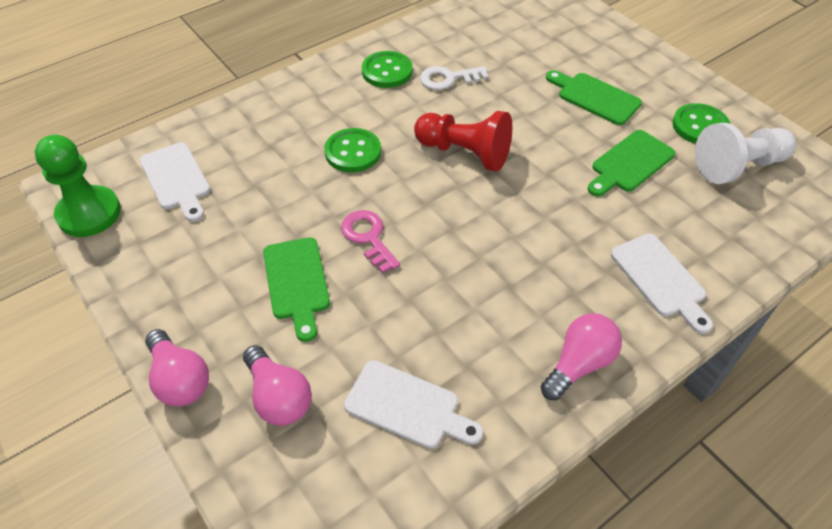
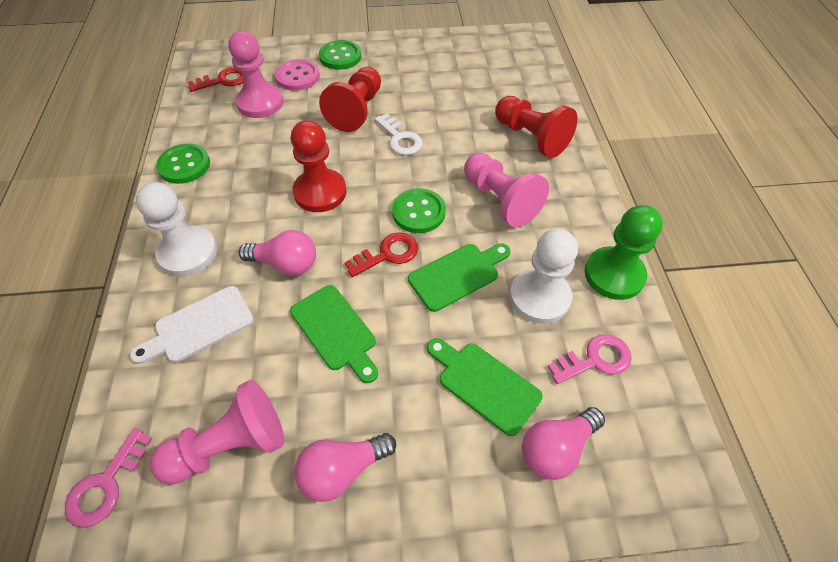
pink button: 0 -> 1
pink key: 1 -> 2
pink pawn: 0 -> 3
red key: 0 -> 2
red pawn: 1 -> 3
white cutting board: 3 -> 1
white pawn: 1 -> 2

